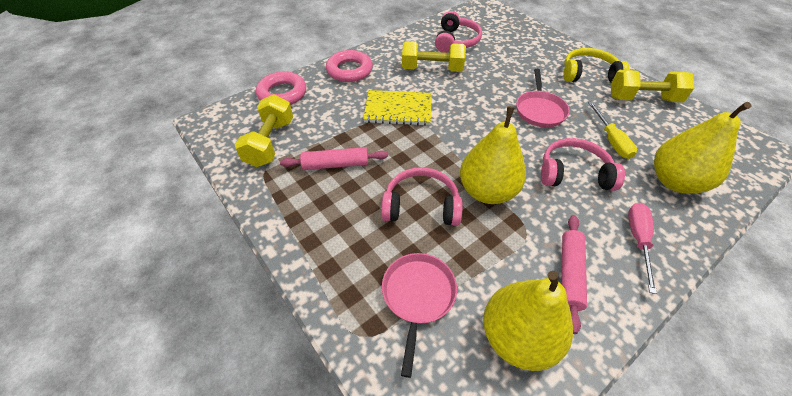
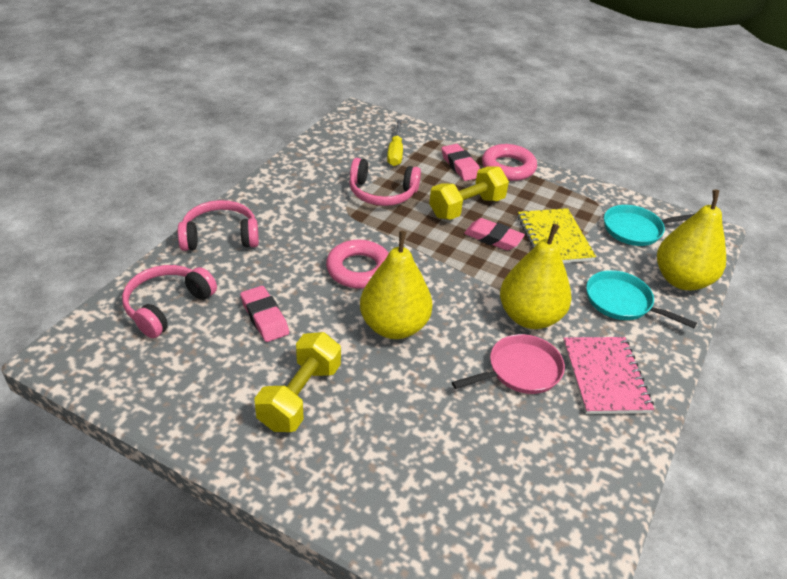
pink eraser: 0 -> 3
pink notebook: 0 -> 1
pink pan: 2 -> 1
pink rolling pin: 2 -> 0
pink screwdriver: 1 -> 0
turquoise pan: 0 -> 2
yellow dumbbell: 3 -> 2
yellow headphones: 1 -> 0

